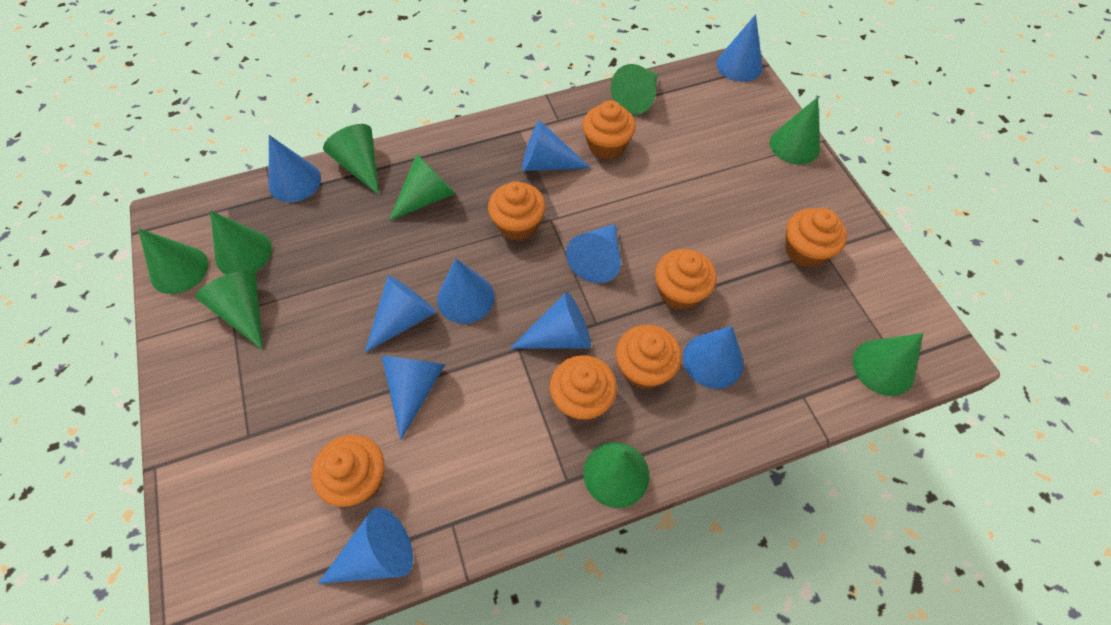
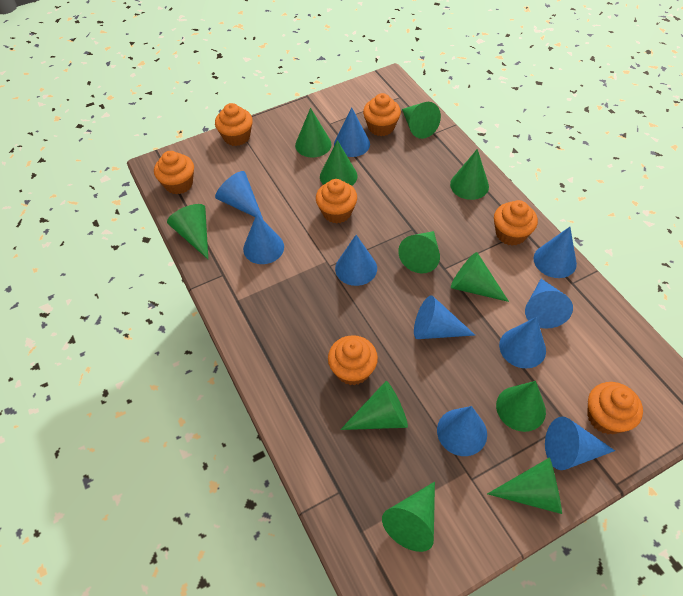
green cone: 9 -> 11

